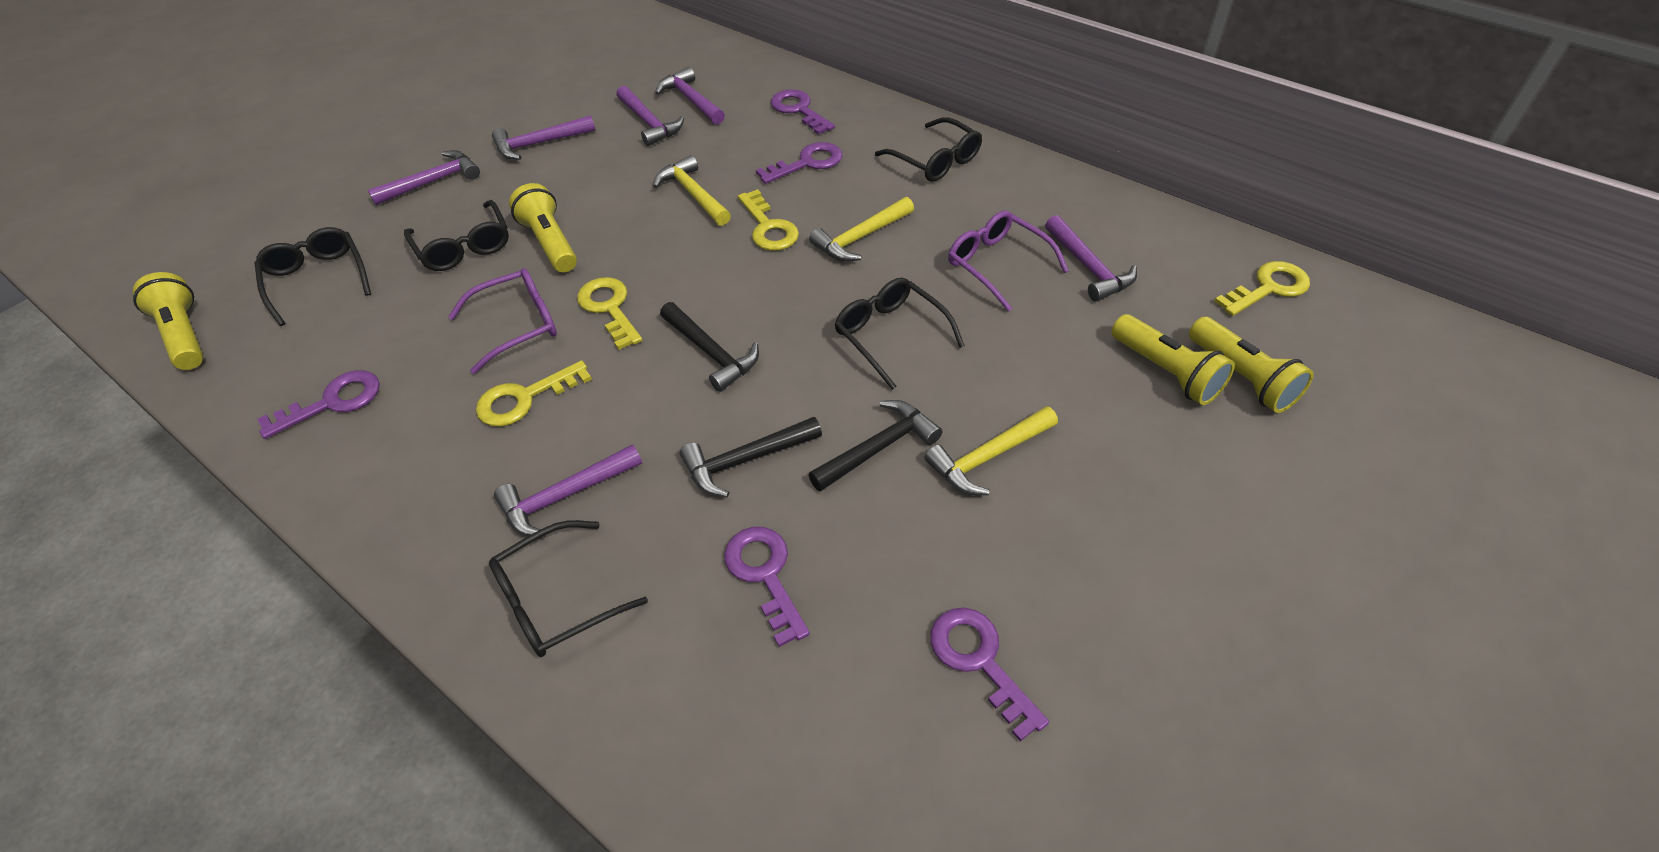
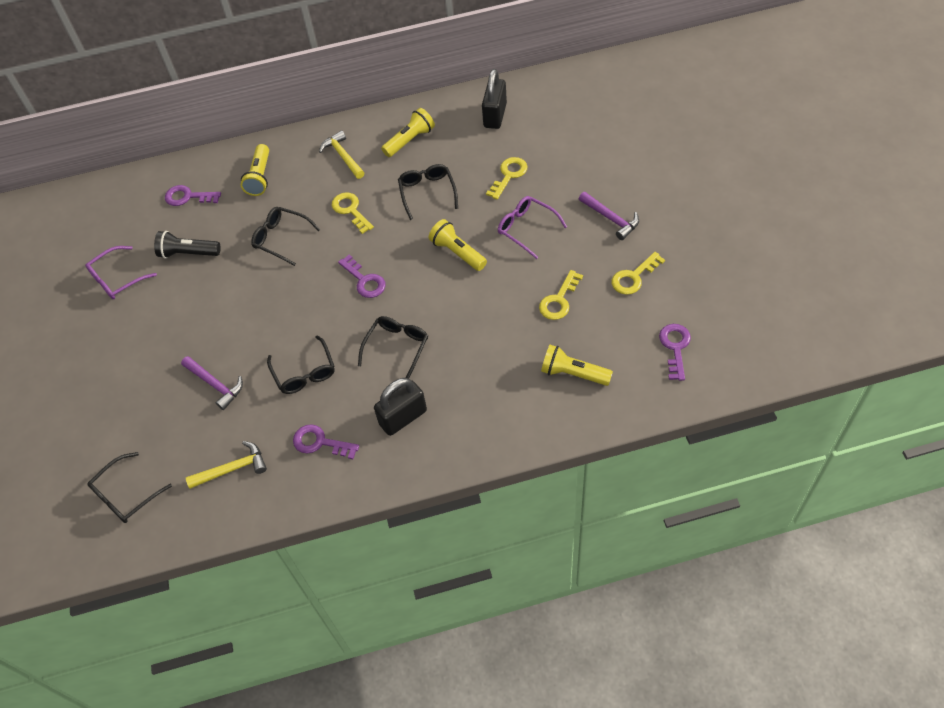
black flashlight: 0 -> 1
black hammer: 3 -> 0
black padlock: 0 -> 2
purple hammer: 6 -> 2
purple key: 5 -> 4
yellow hammer: 3 -> 2

